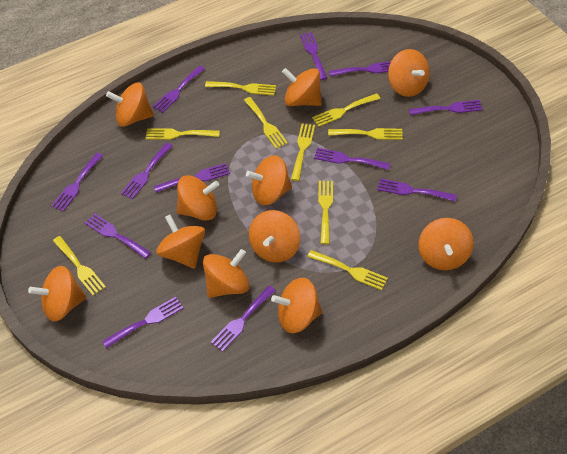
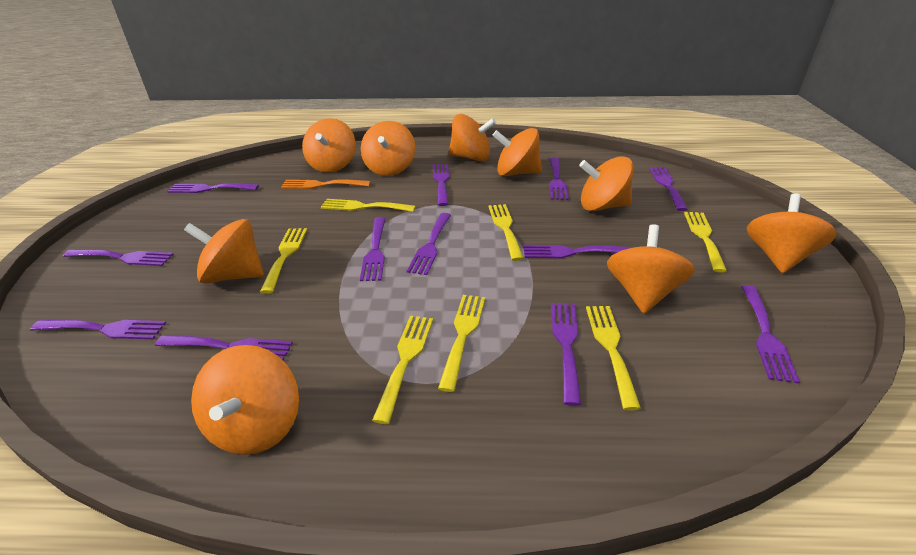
orange fork: 0 -> 1
orange spinning top: 11 -> 9
yellow fork: 9 -> 7

